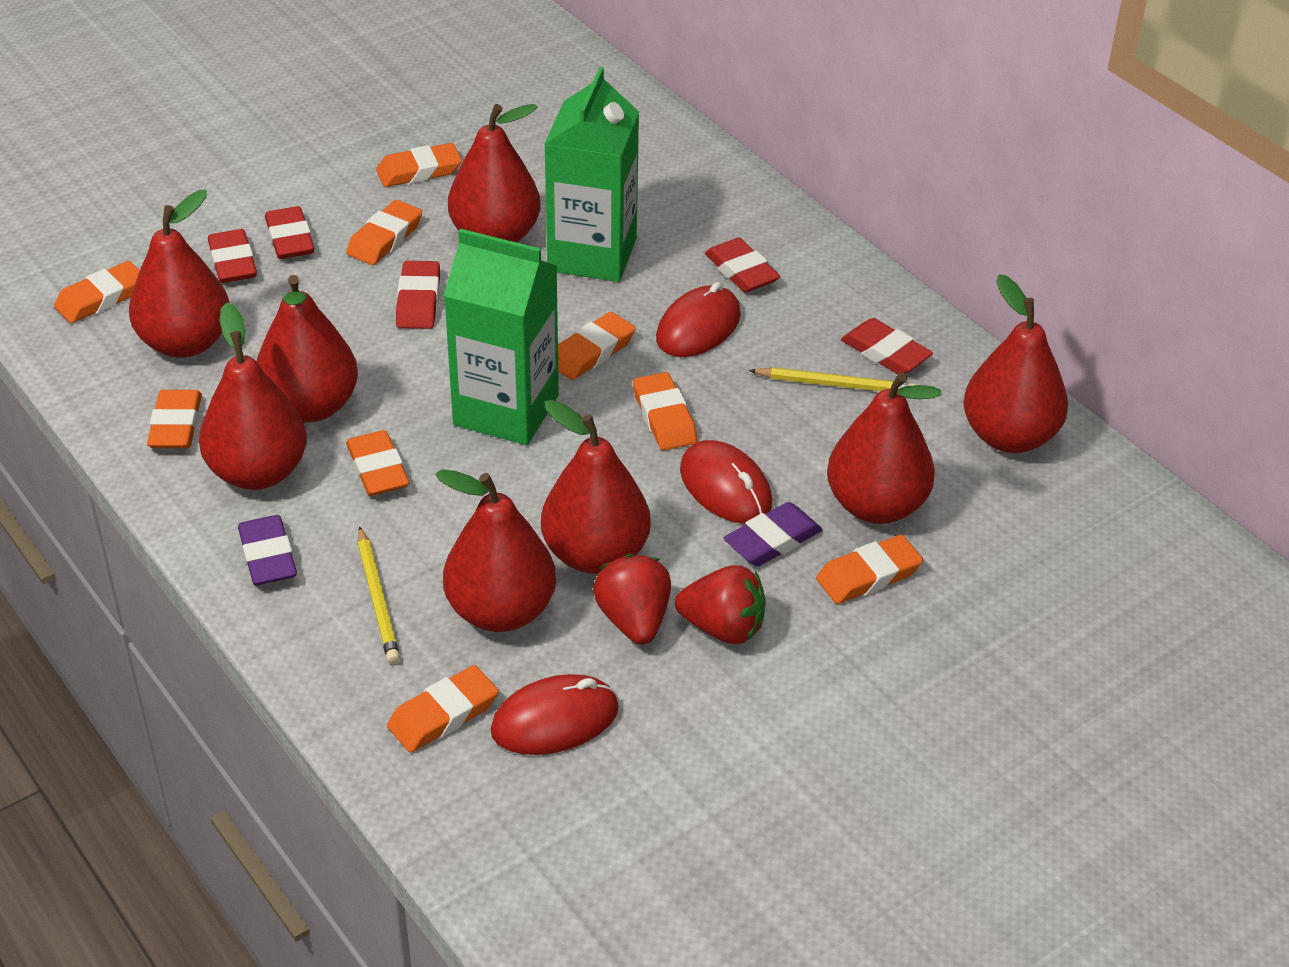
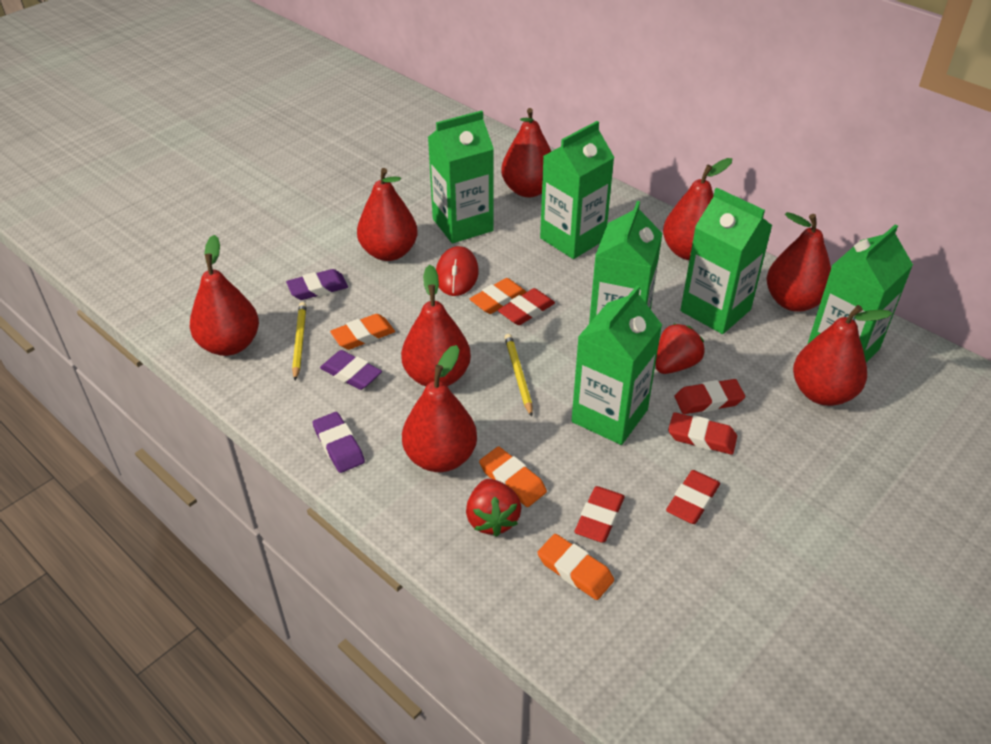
green carton: 2 -> 6
orange eraser: 9 -> 4
purple eraser: 2 -> 3
red mouse: 3 -> 1

